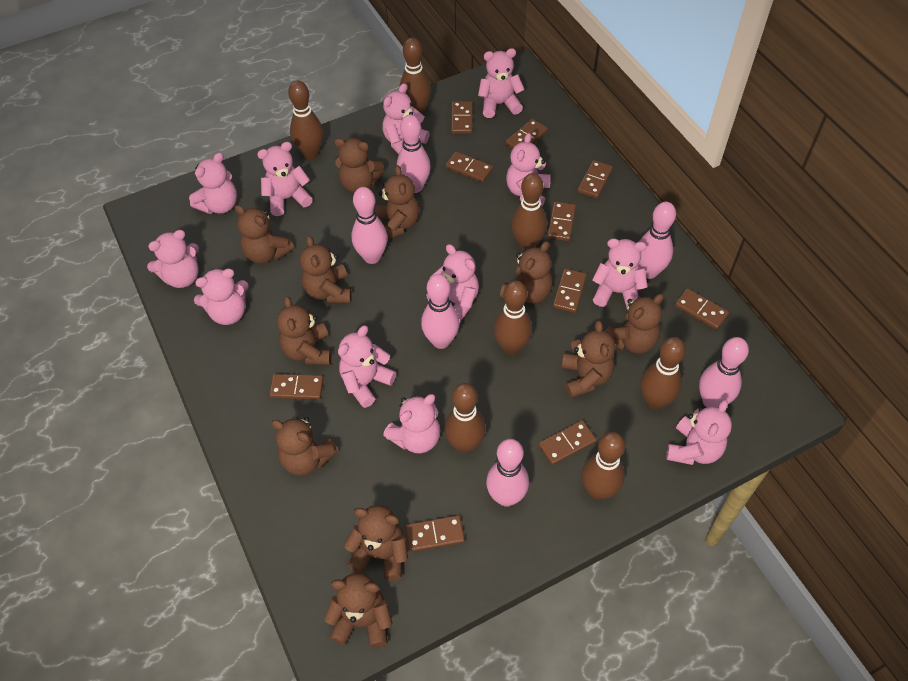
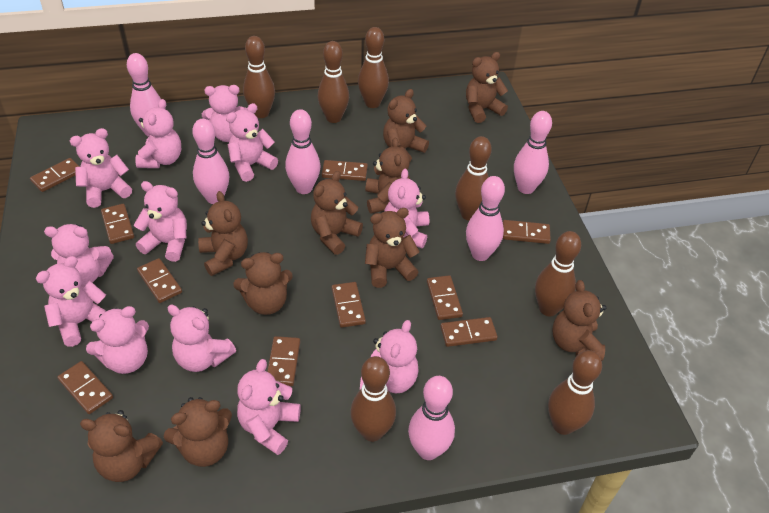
brown teddy bear: 11 -> 10

